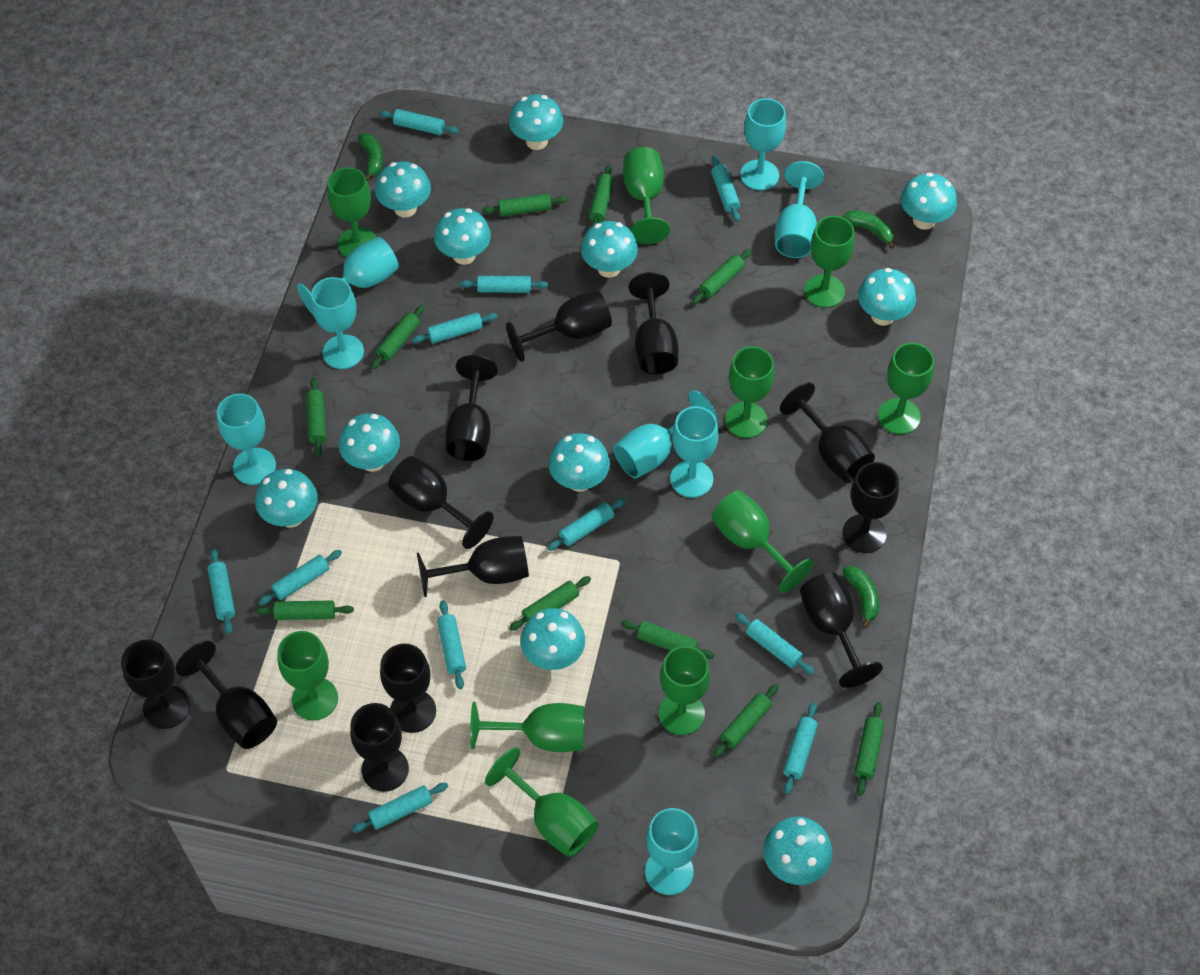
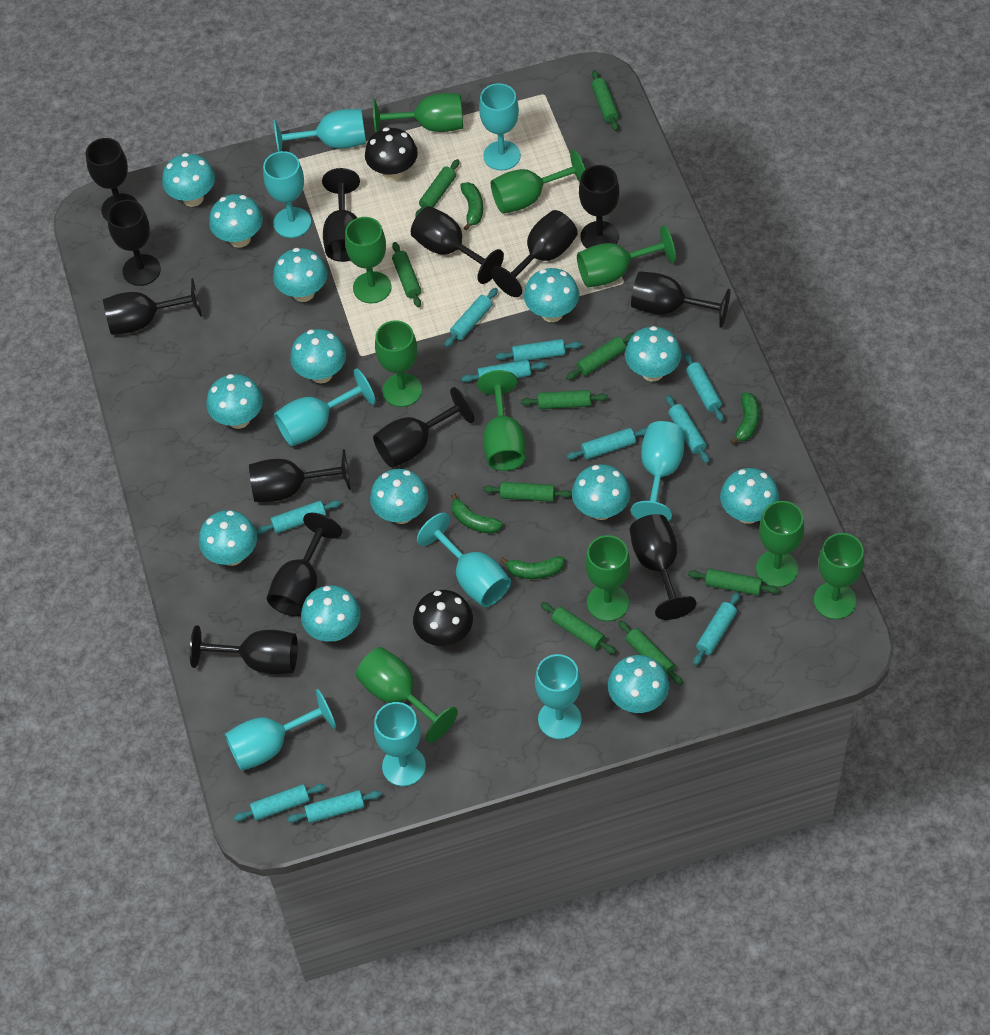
black goblet: 12 -> 13
black mushroom: 0 -> 2
green banana: 3 -> 4
green rolling pin: 10 -> 9
turquoise goblet: 8 -> 9
turquoise mushroom: 11 -> 13
turquoise rolling pin: 11 -> 10

